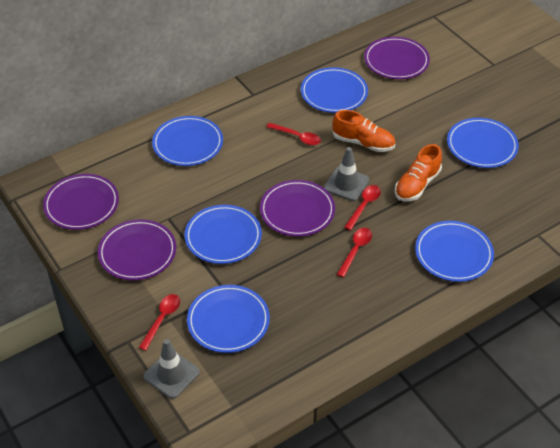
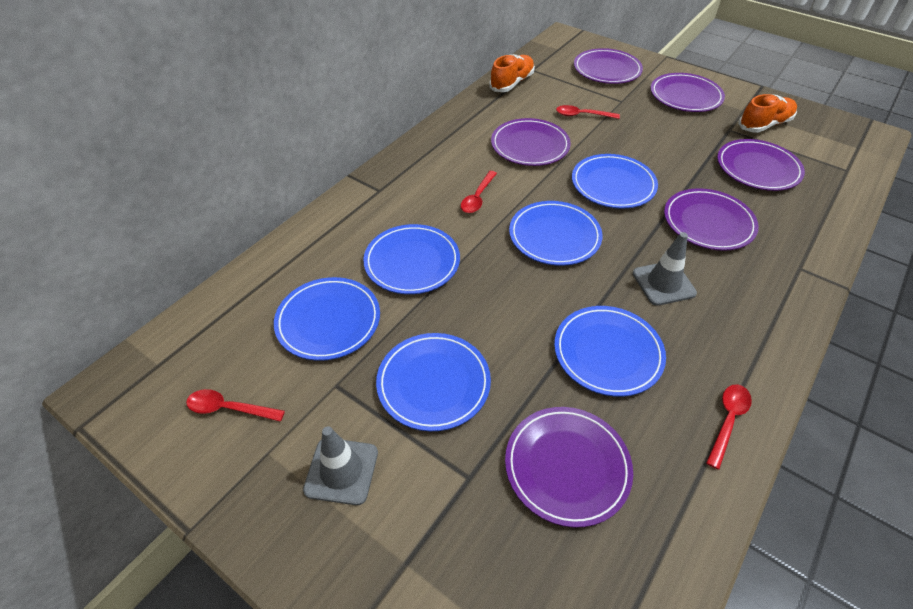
purple plate: 4 -> 6

